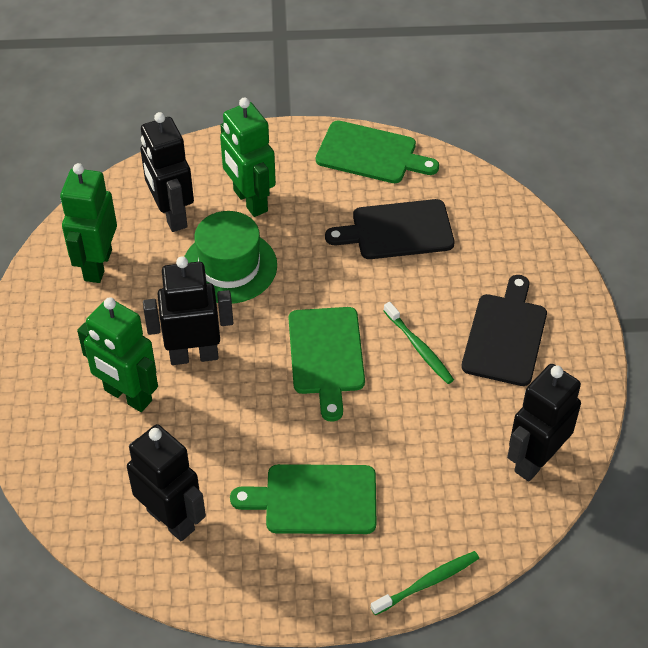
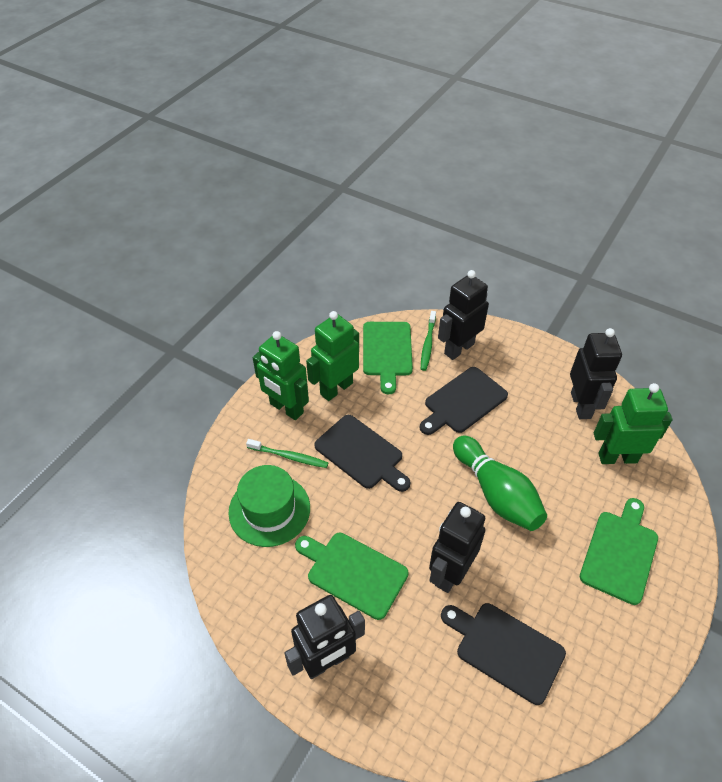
black cutting board: 2 -> 3
green bowling pin: 0 -> 1

